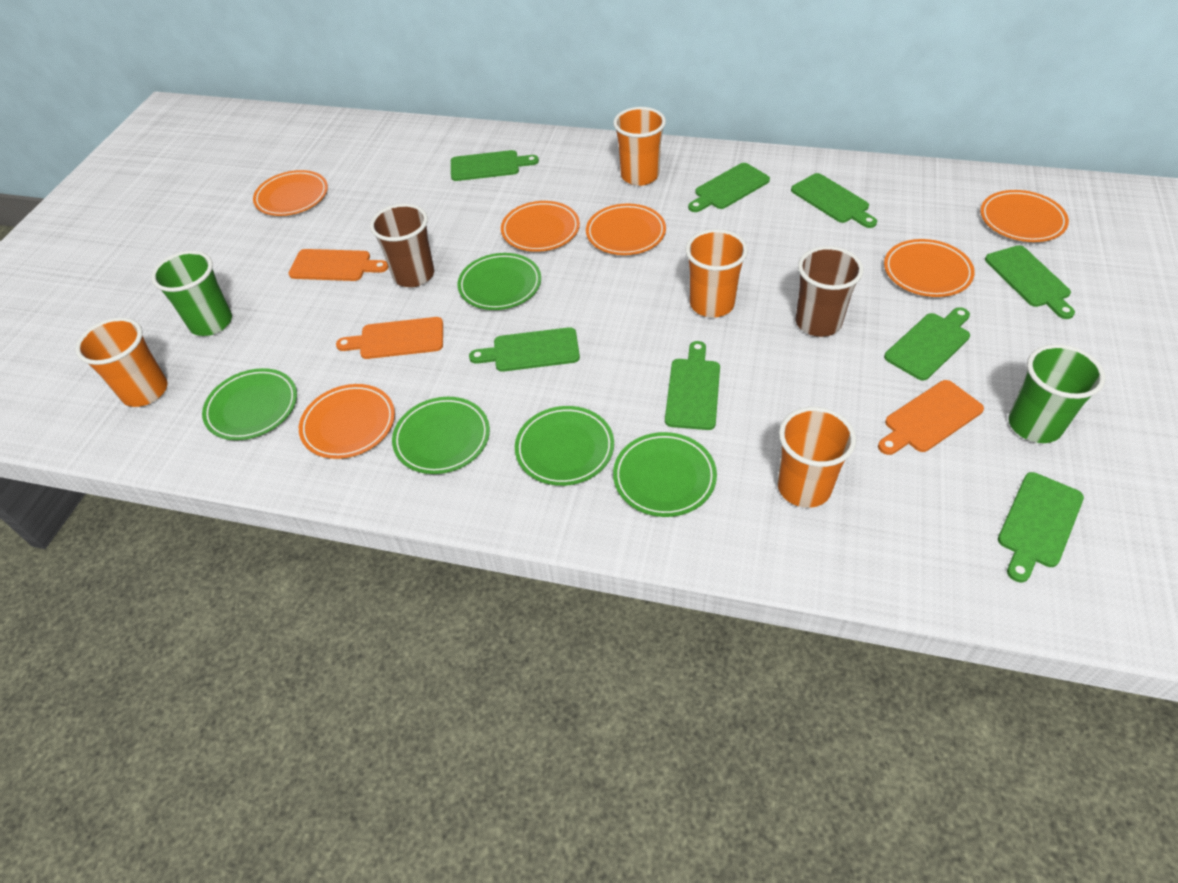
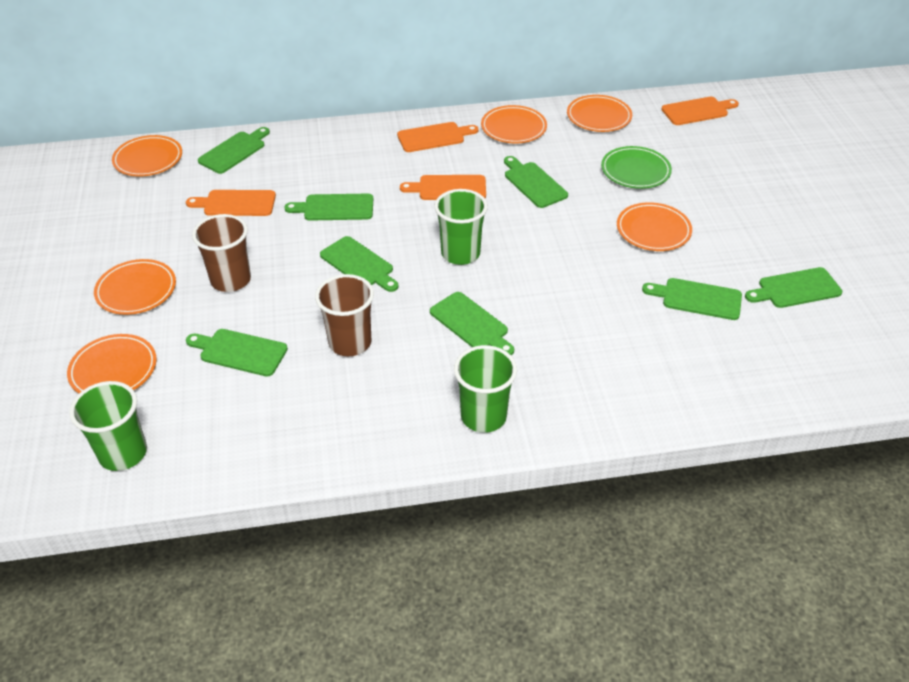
green cup: 2 -> 3
green plate: 5 -> 1
orange cup: 4 -> 0
orange cutting board: 3 -> 4

